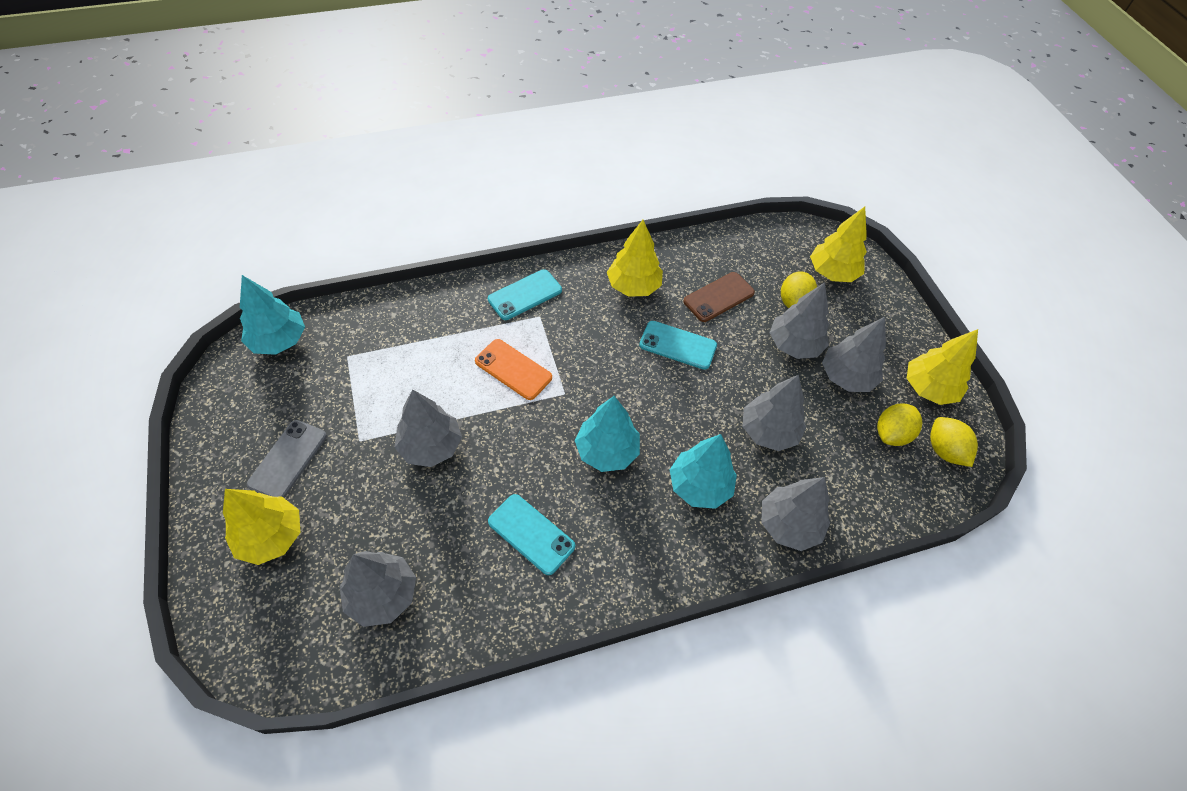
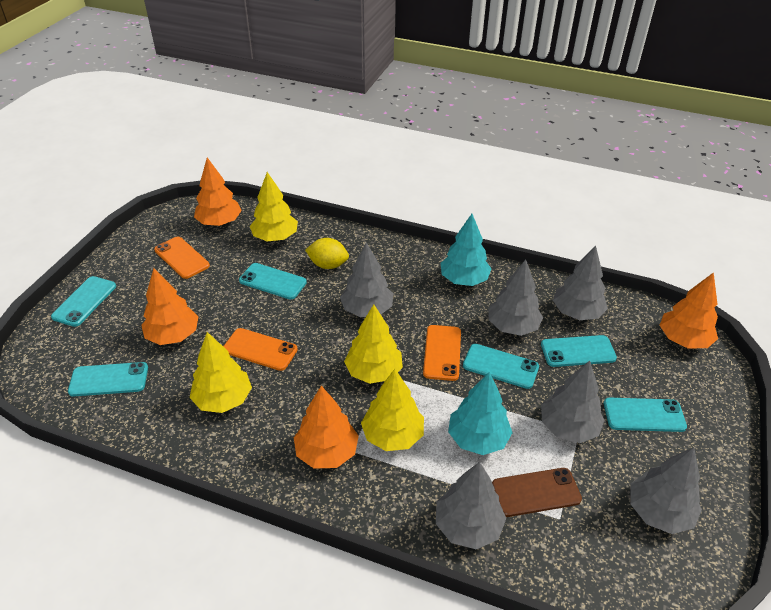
grey phone: 1 -> 0
orange phone: 1 -> 3
orange tree: 0 -> 4
turquoise phone: 3 -> 6
turquoise tree: 3 -> 2
yellow lemon: 3 -> 1

